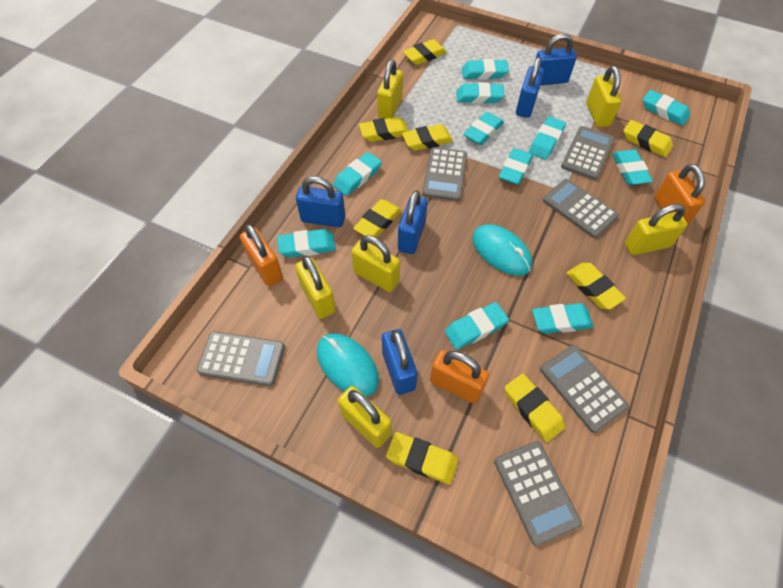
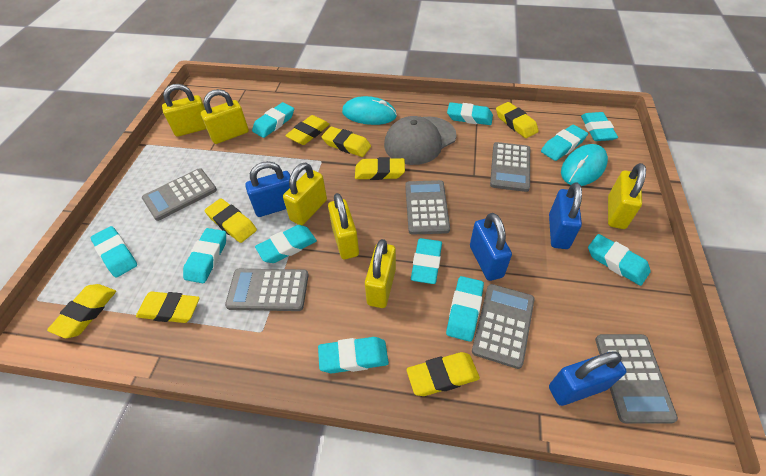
blue padlock: 5 -> 4
grey cap: 0 -> 1
orange padlock: 3 -> 0

